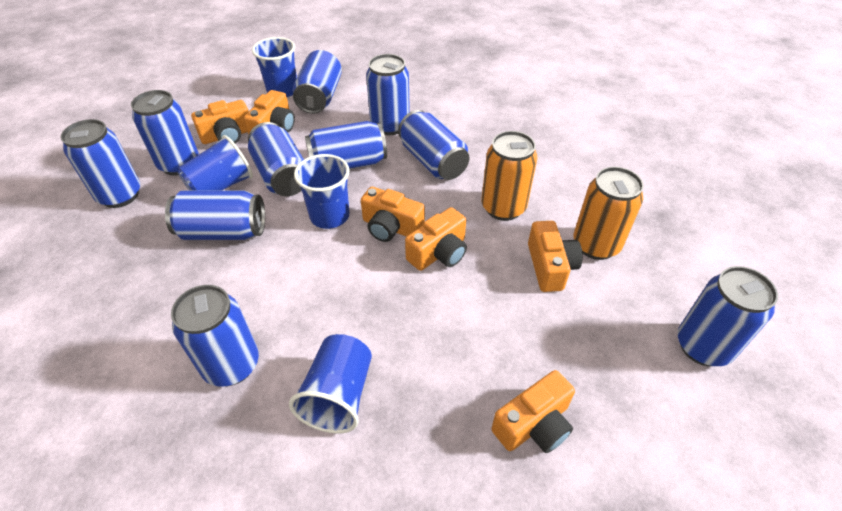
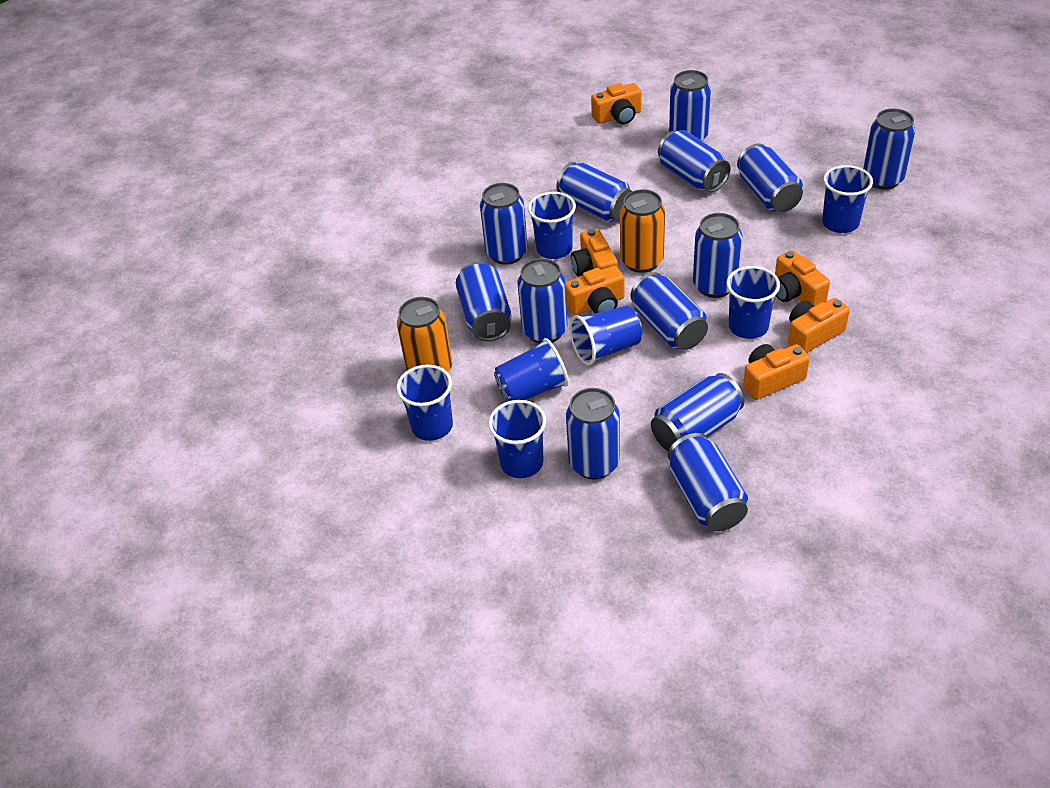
blue can: 10 -> 13
blue cup: 4 -> 7

